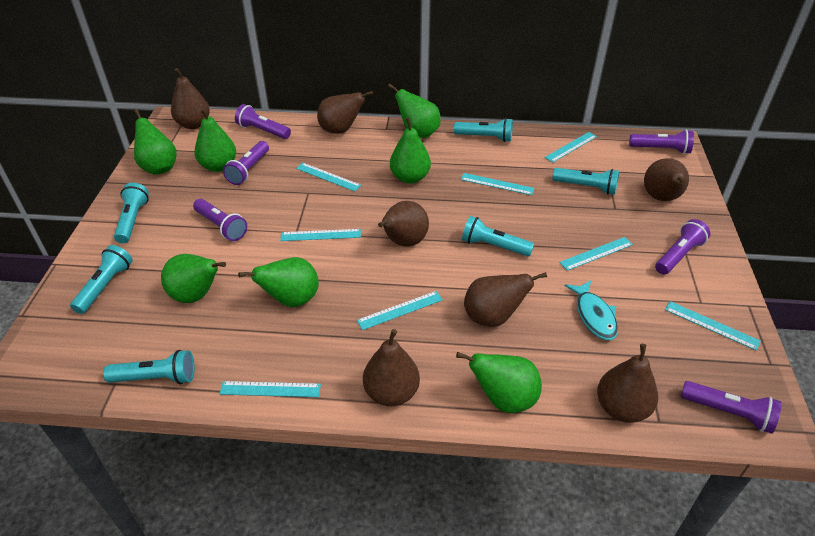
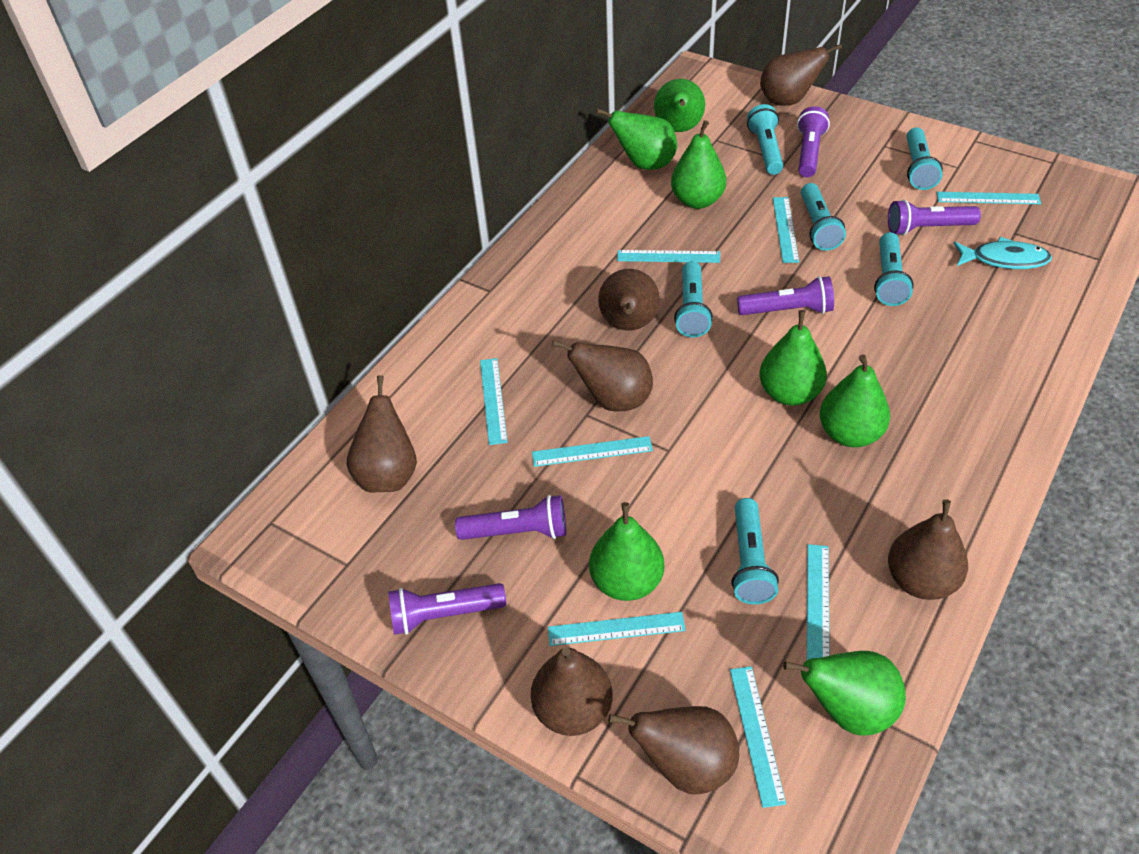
purple flashlight: 6 -> 5

